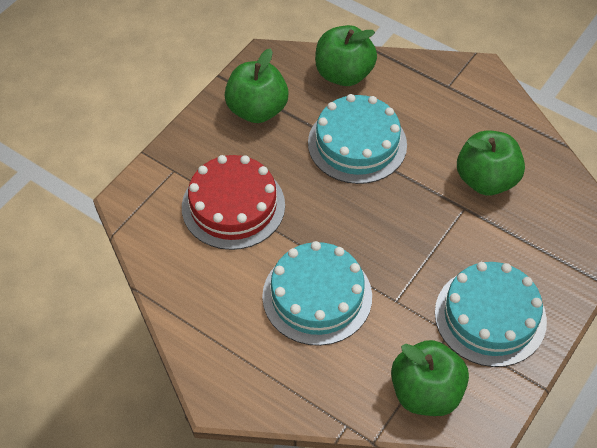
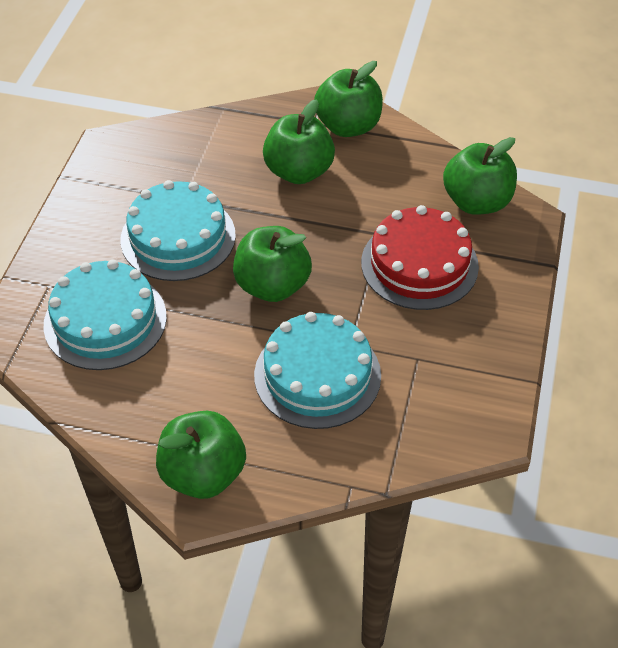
green apple: 4 -> 5

